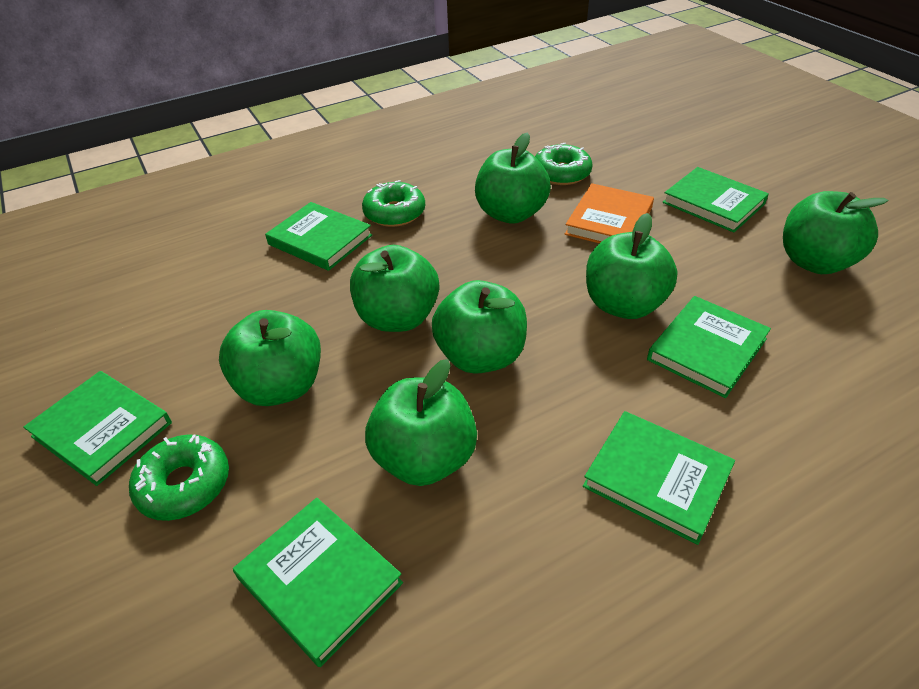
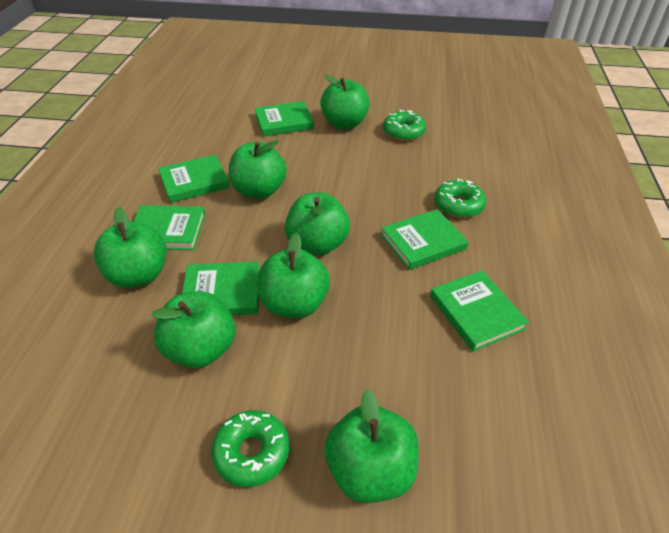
orange book: 1 -> 0

